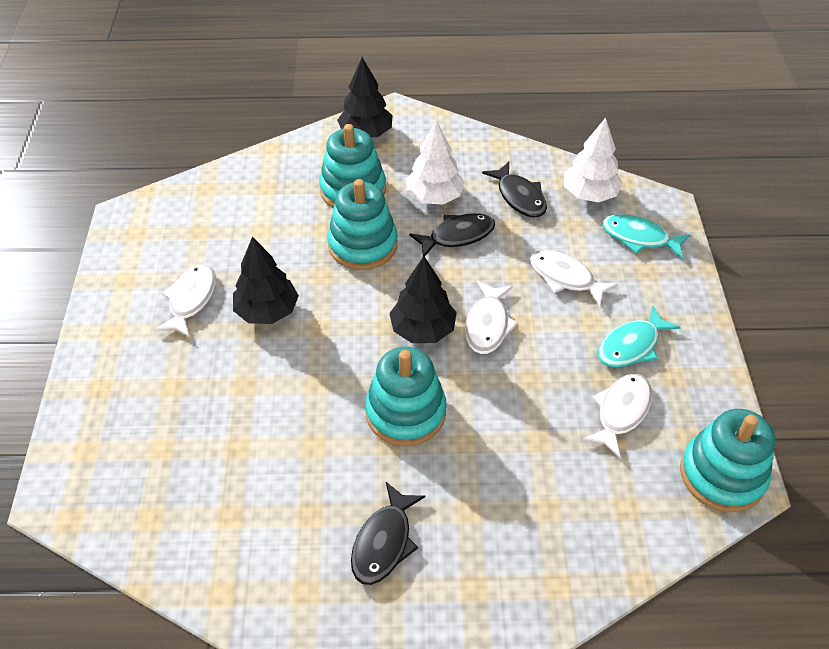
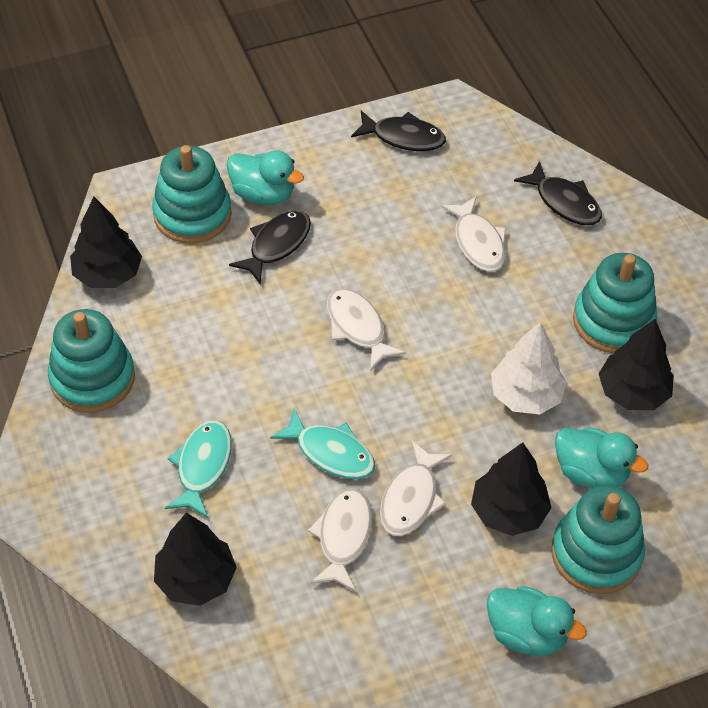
black tree: 3 -> 4
turquoise duck: 0 -> 3
white tree: 2 -> 1

